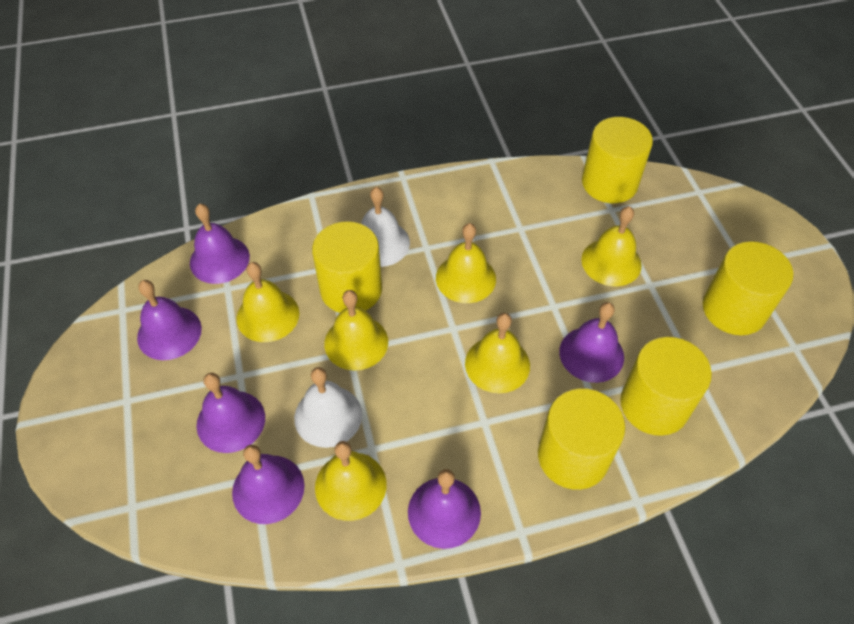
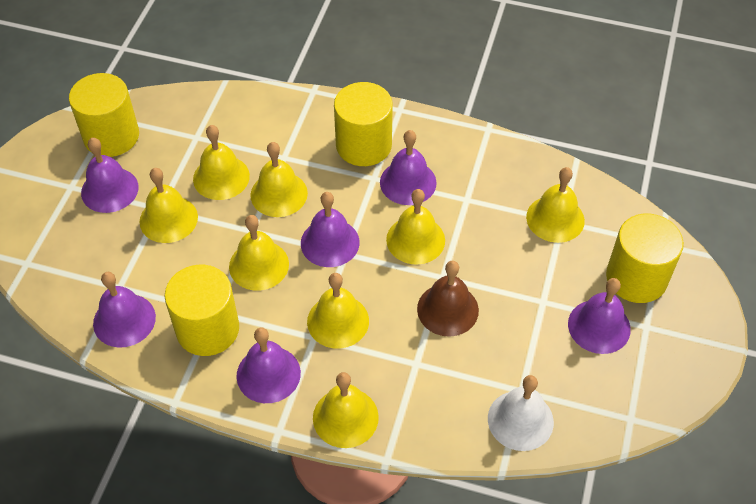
brown bell: 0 -> 1
white bell: 2 -> 1
yellow bell: 6 -> 8
yellow cylinder: 5 -> 4

